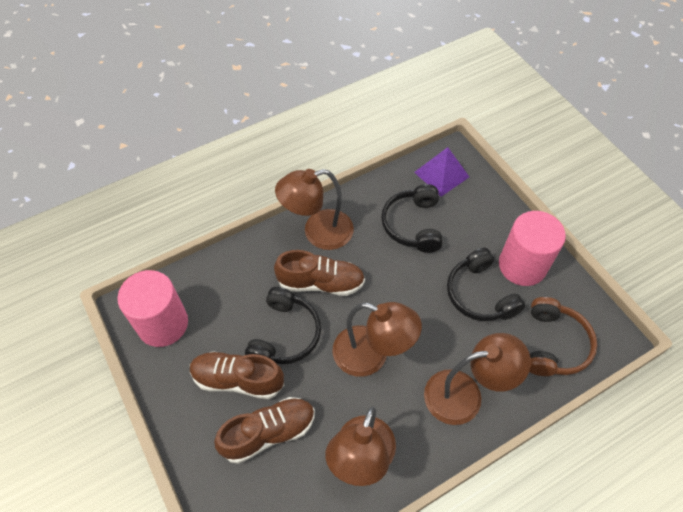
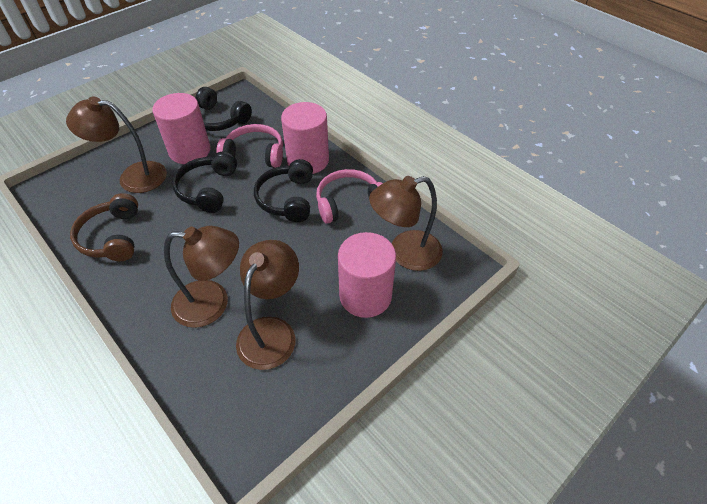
brown shoe: 3 -> 0
pink cylinder: 2 -> 3
pink headphones: 0 -> 2
purple pyramid: 1 -> 0

